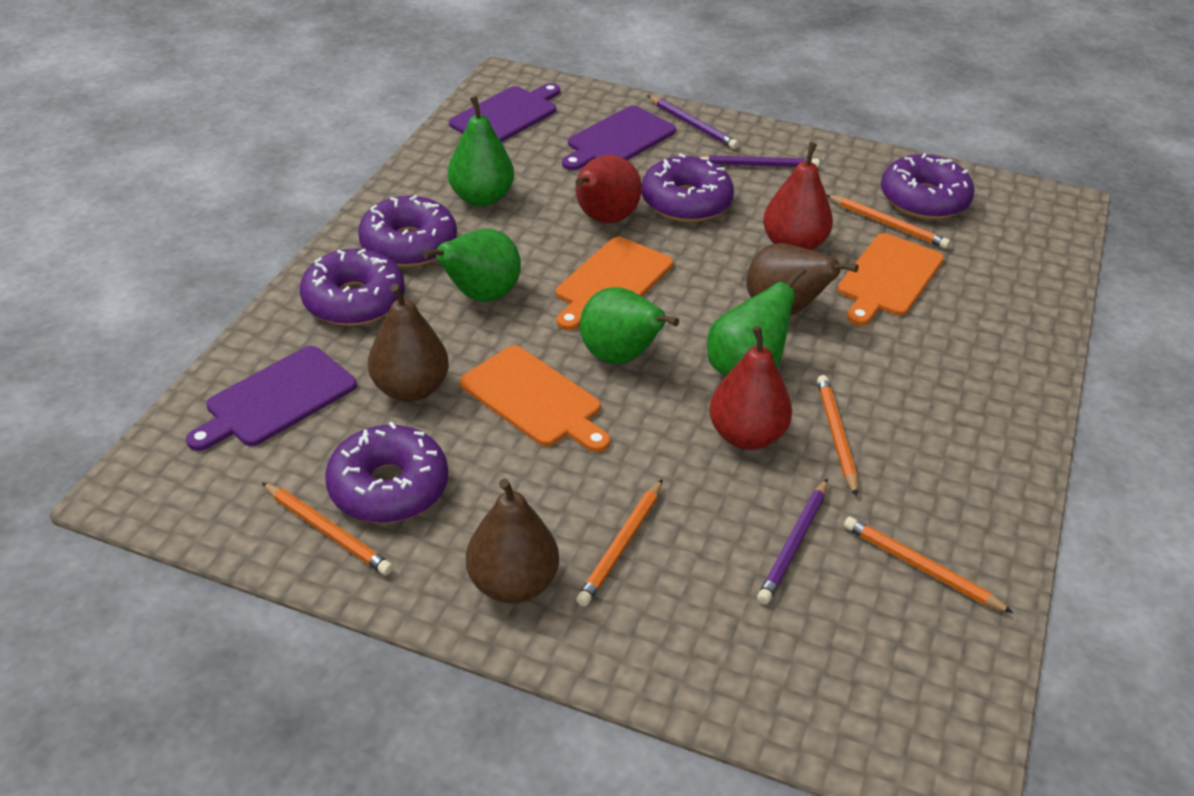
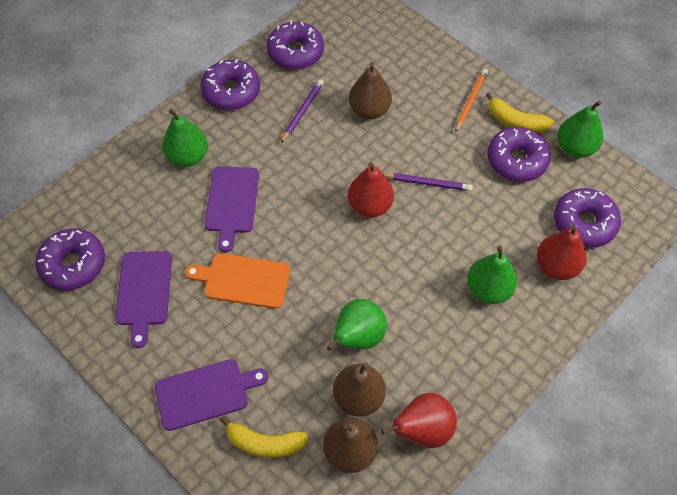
orange cutting board: 3 -> 1
orange pencil: 5 -> 1
purple pencil: 3 -> 2
yellow banana: 0 -> 2

